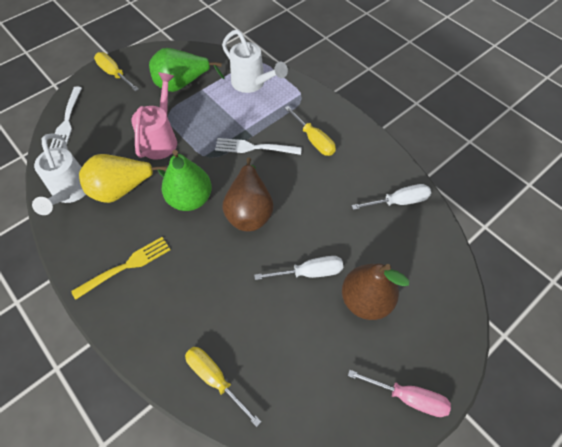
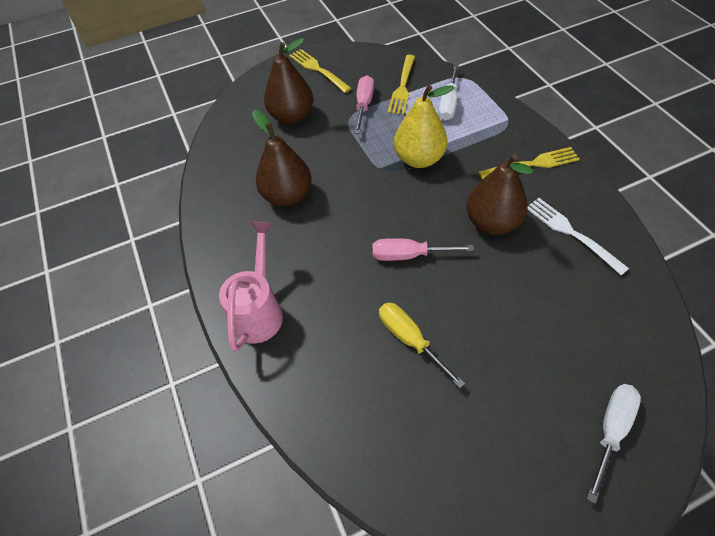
brown pear: 2 -> 3
green pear: 2 -> 0
pink screwdriver: 1 -> 2
white fork: 2 -> 1
white watering can: 2 -> 0
yellow fork: 1 -> 3
yellow screwdriver: 3 -> 1

